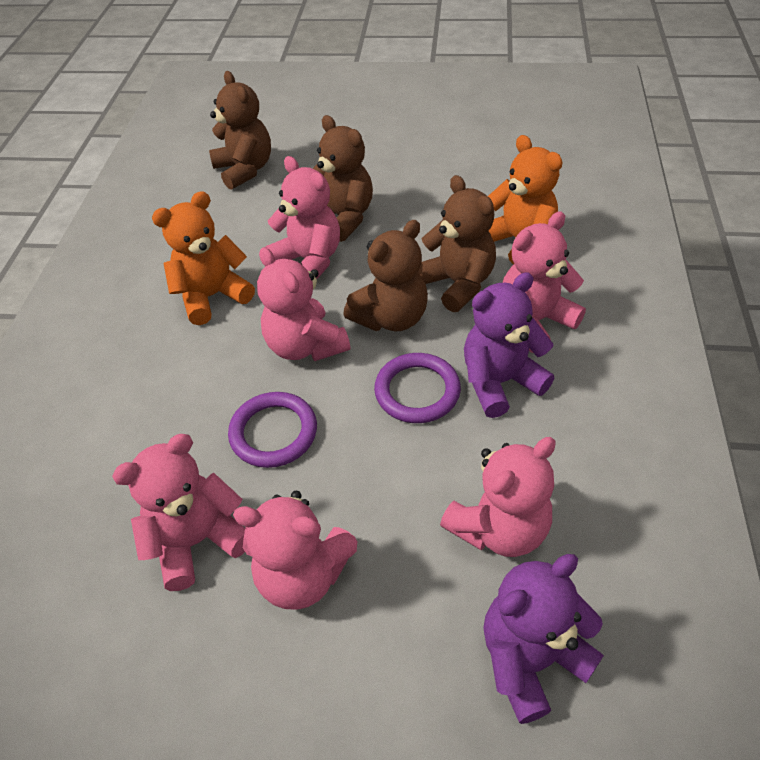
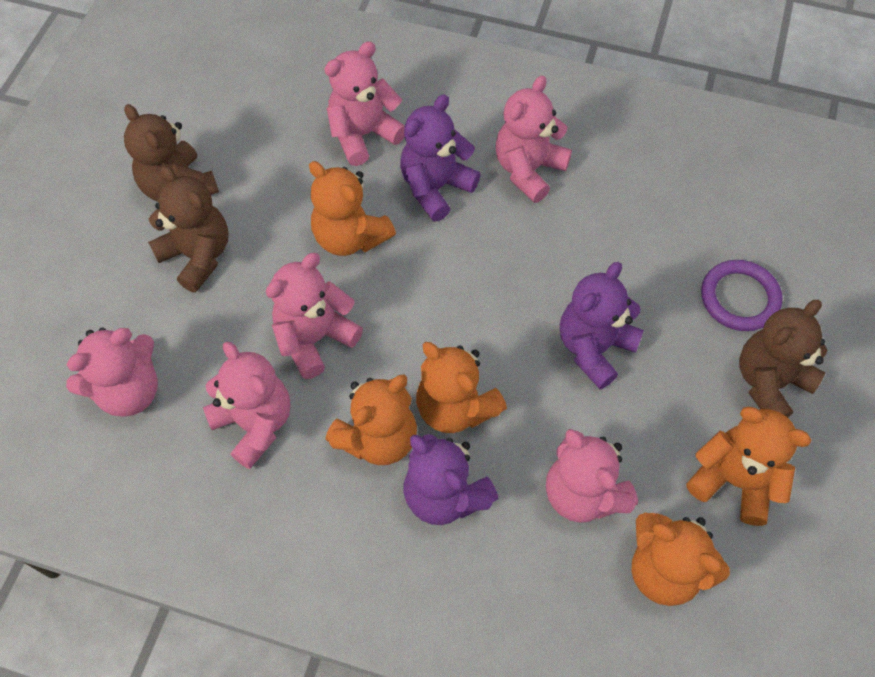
brown teddy bear: 4 -> 3
orange teddy bear: 2 -> 5
purple ring: 2 -> 1
purple teddy bear: 2 -> 3

